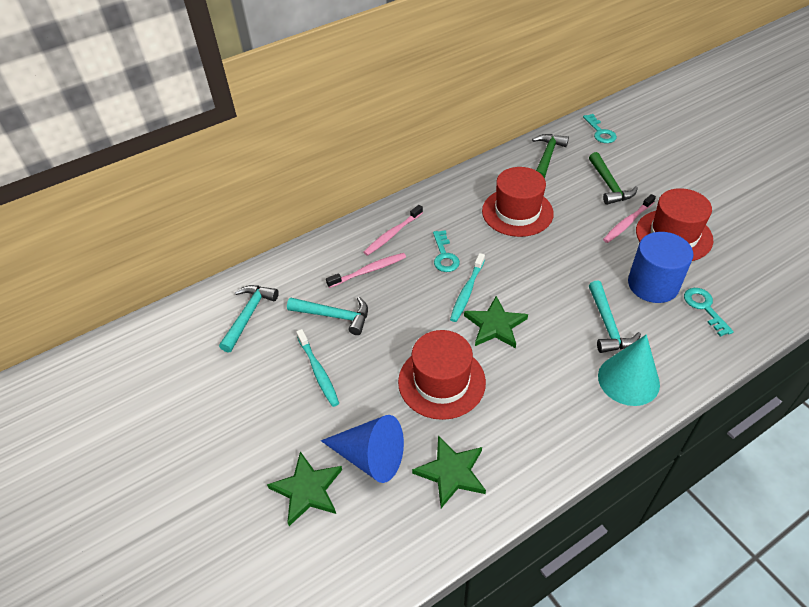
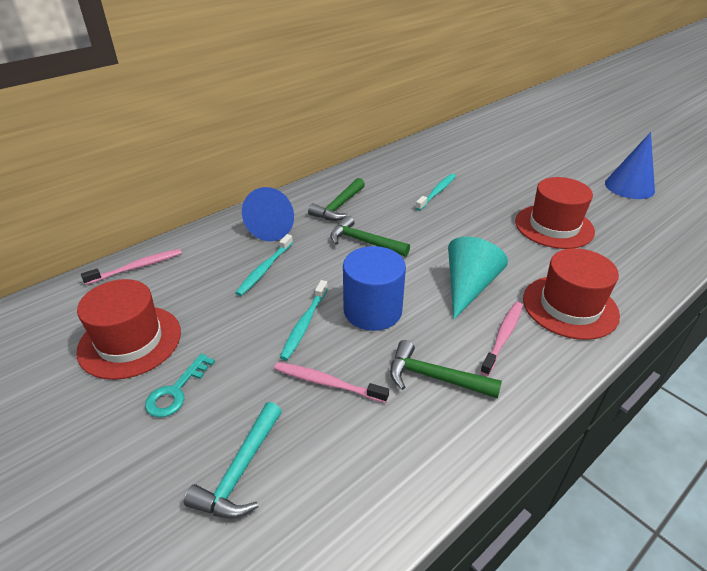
blue cone: 1 -> 2
green hammer: 2 -> 3
green star: 3 -> 0
turquoise hammer: 3 -> 1
turquoise key: 3 -> 1
turquoise toothbrush: 2 -> 3

